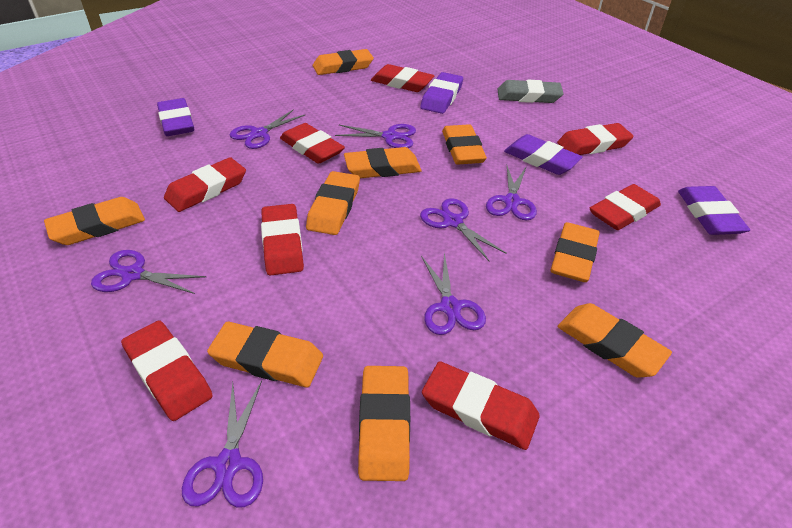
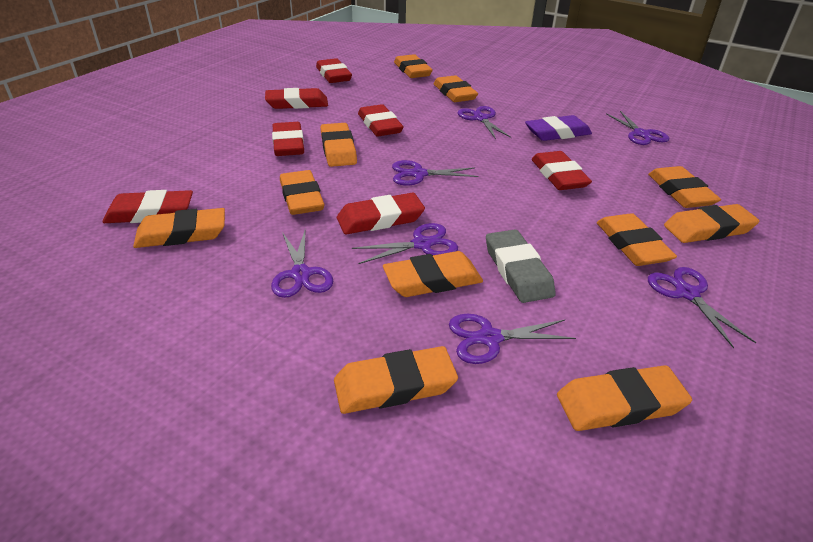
orange eraser: 9 -> 11
purple eraser: 4 -> 1
red eraser: 8 -> 7

